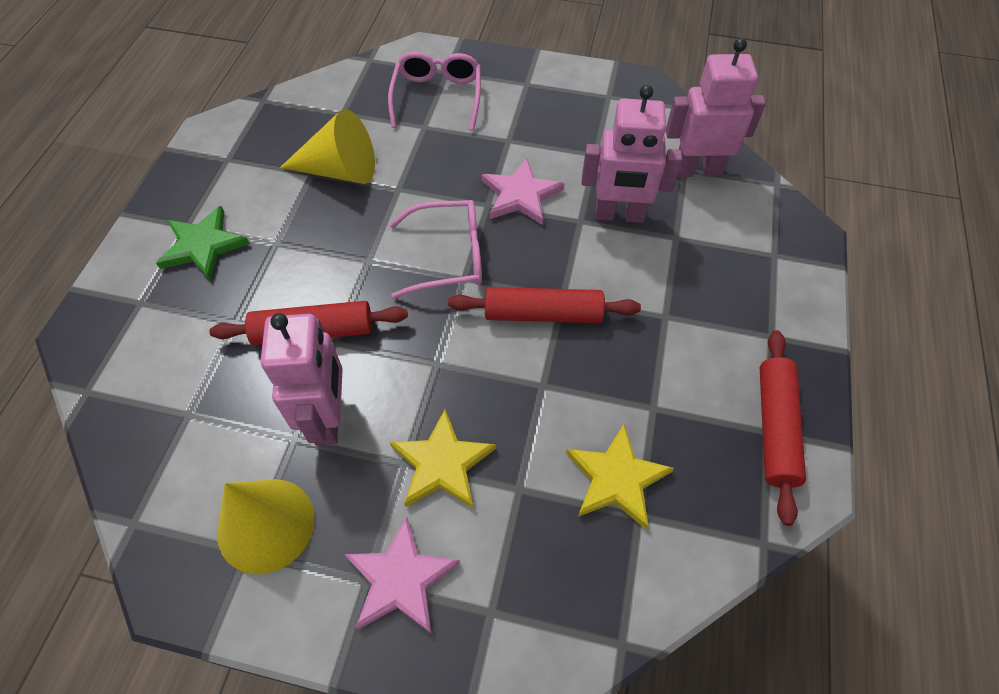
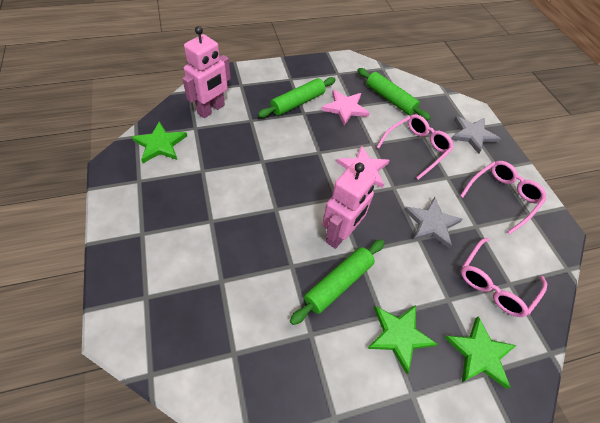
green rolling pin: 0 -> 3
green star: 1 -> 3
grey star: 0 -> 2
pink glasses: 2 -> 3
pink robot: 3 -> 2
red rolling pin: 3 -> 0
yellow cone: 2 -> 0
yellow star: 2 -> 0

